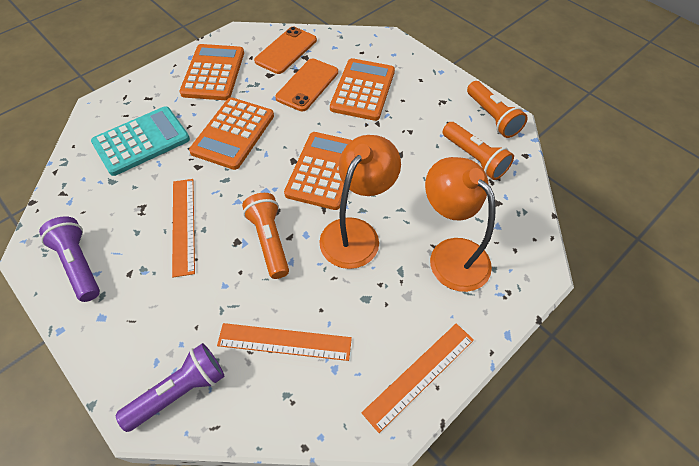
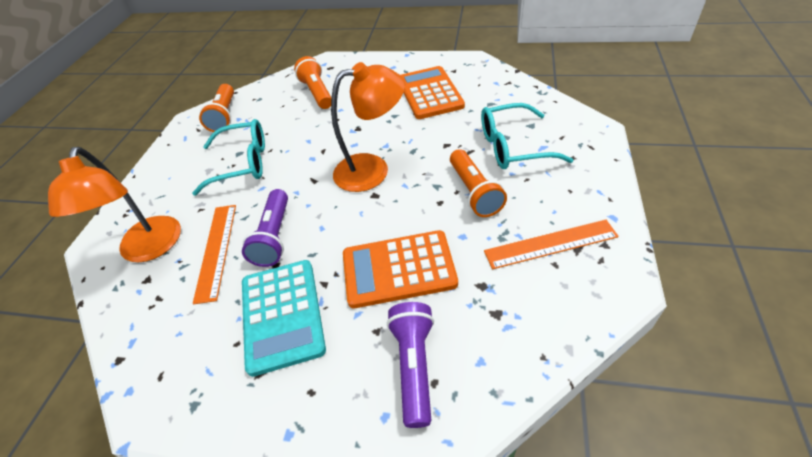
orange calculator: 4 -> 2
orange phone: 2 -> 0
orange ruler: 3 -> 2
turquoise glasses: 0 -> 2

